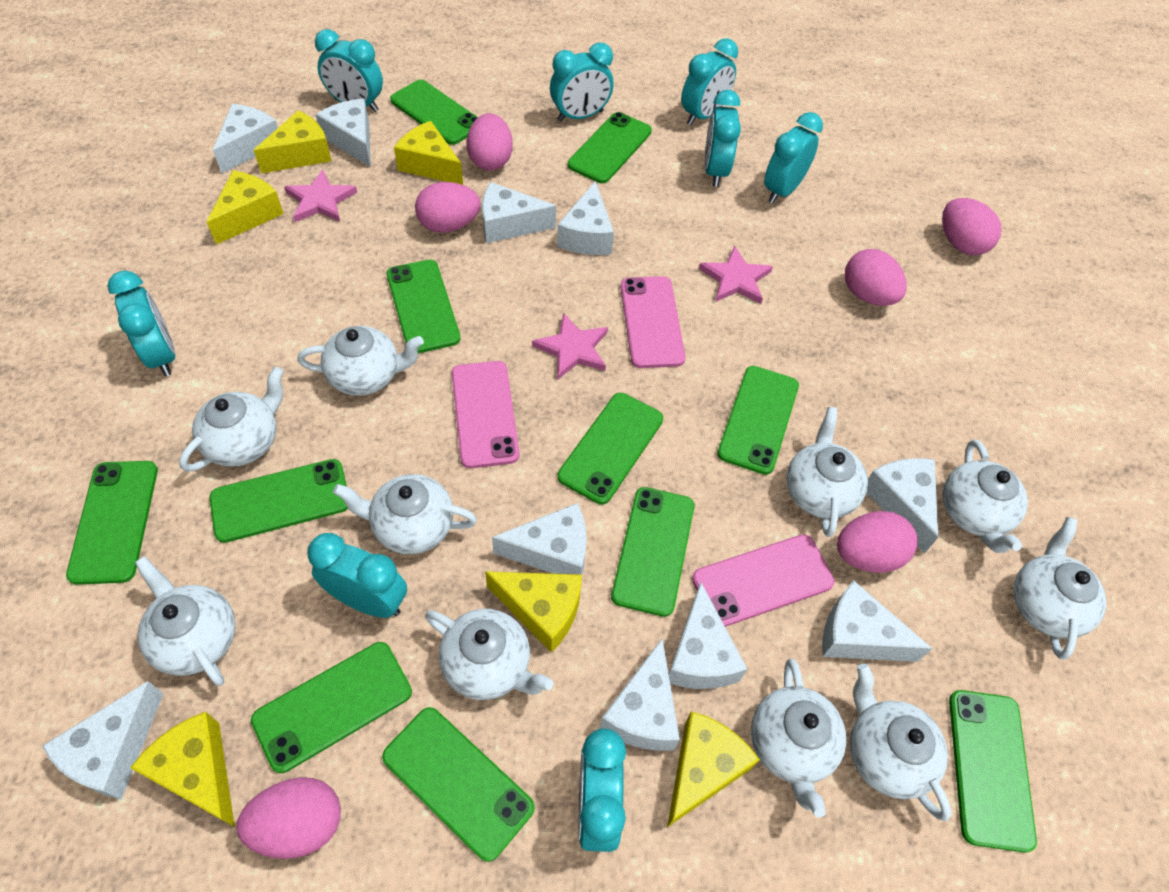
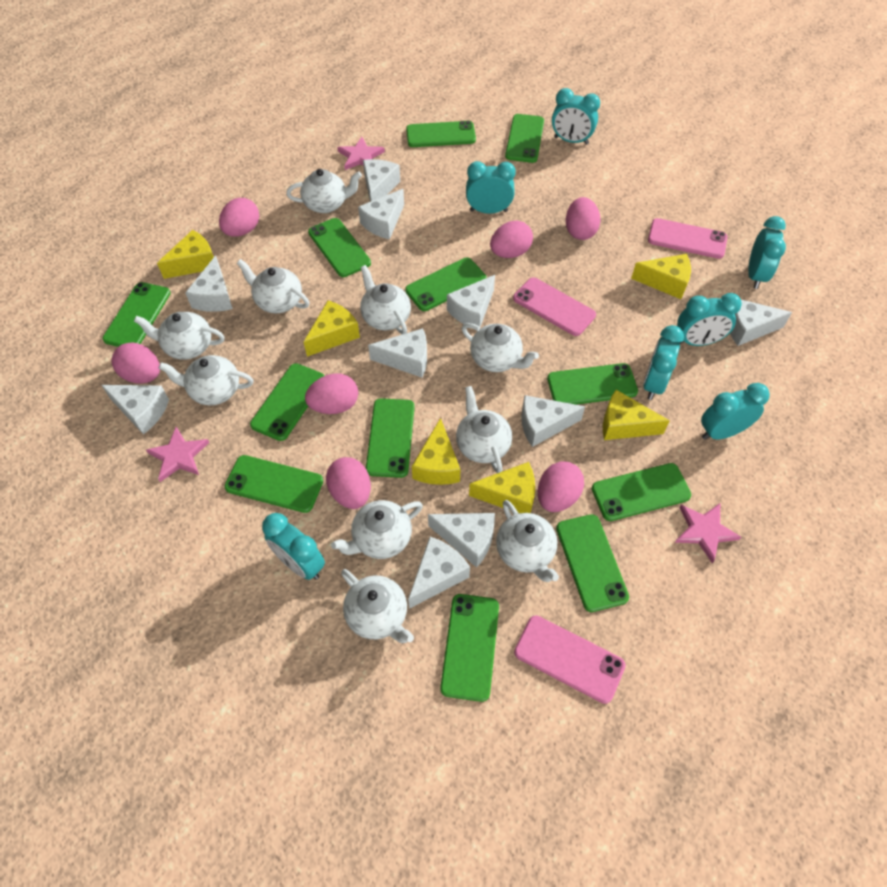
green phone: 11 -> 12
pink egg: 6 -> 7
turquoise clock: 8 -> 7

